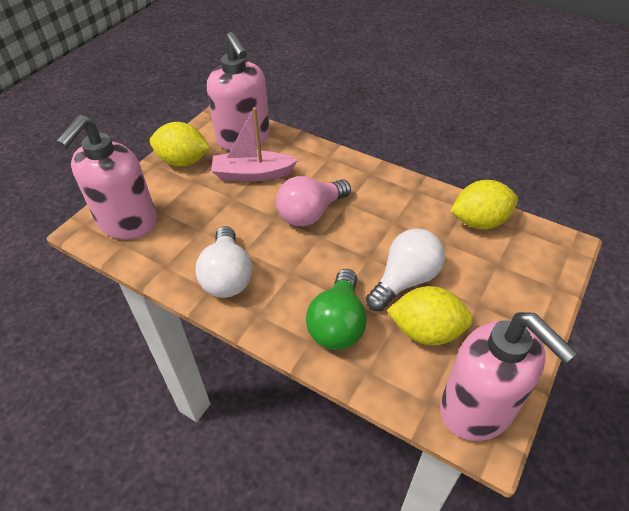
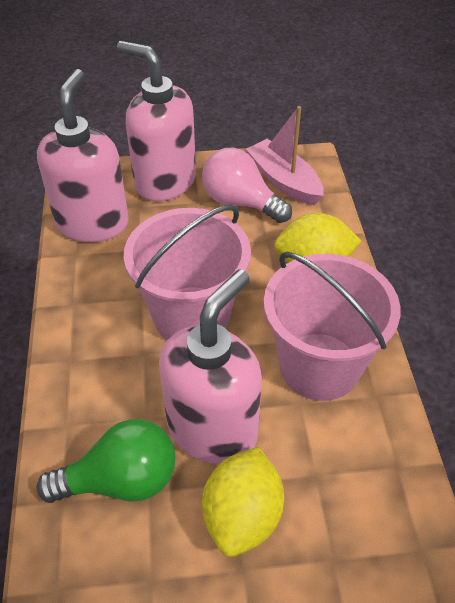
pink bucket: 0 -> 2
white light bulb: 2 -> 0
yellow lemon: 3 -> 2

